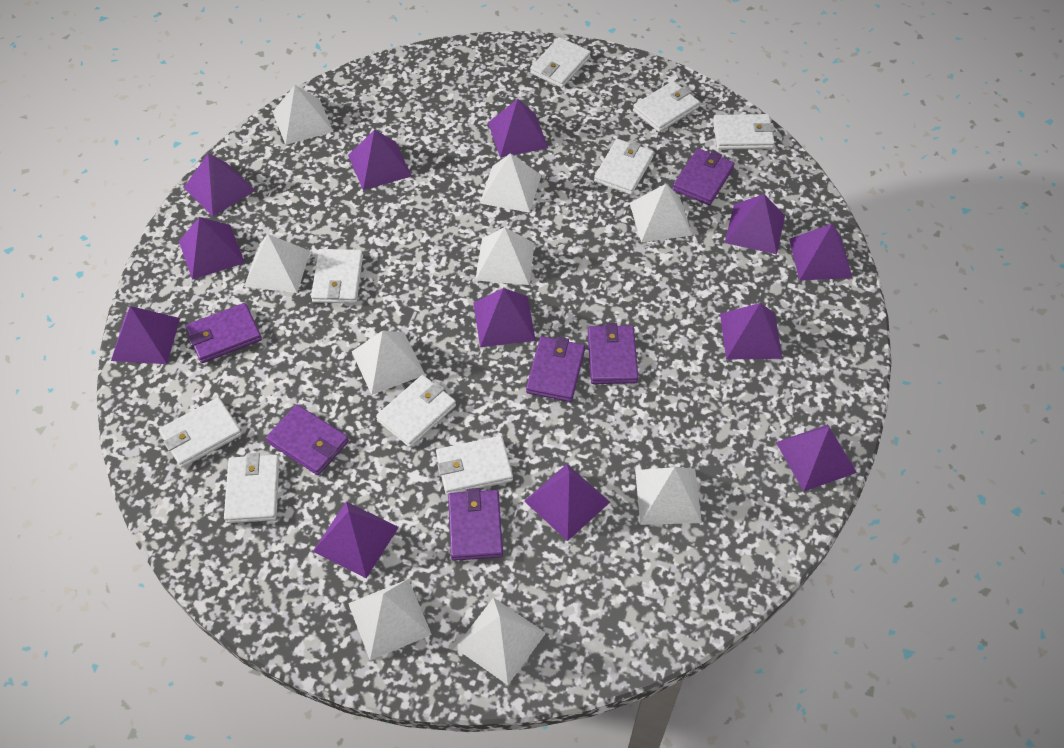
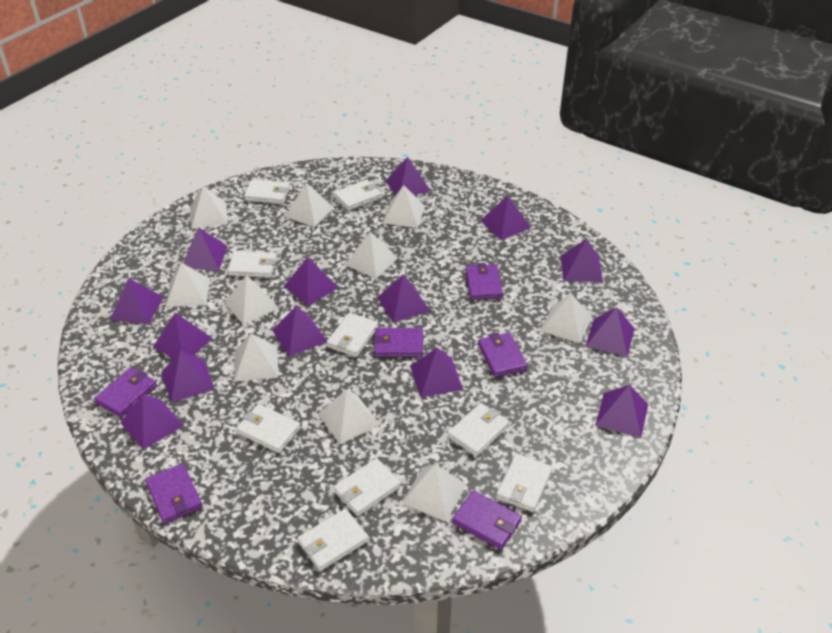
purple pyramid: 12 -> 14
white pyramid: 9 -> 10

